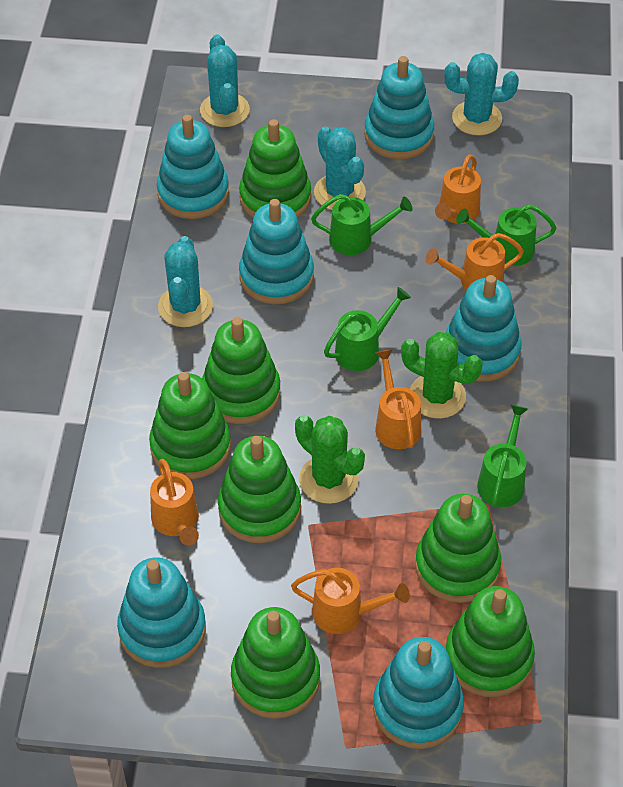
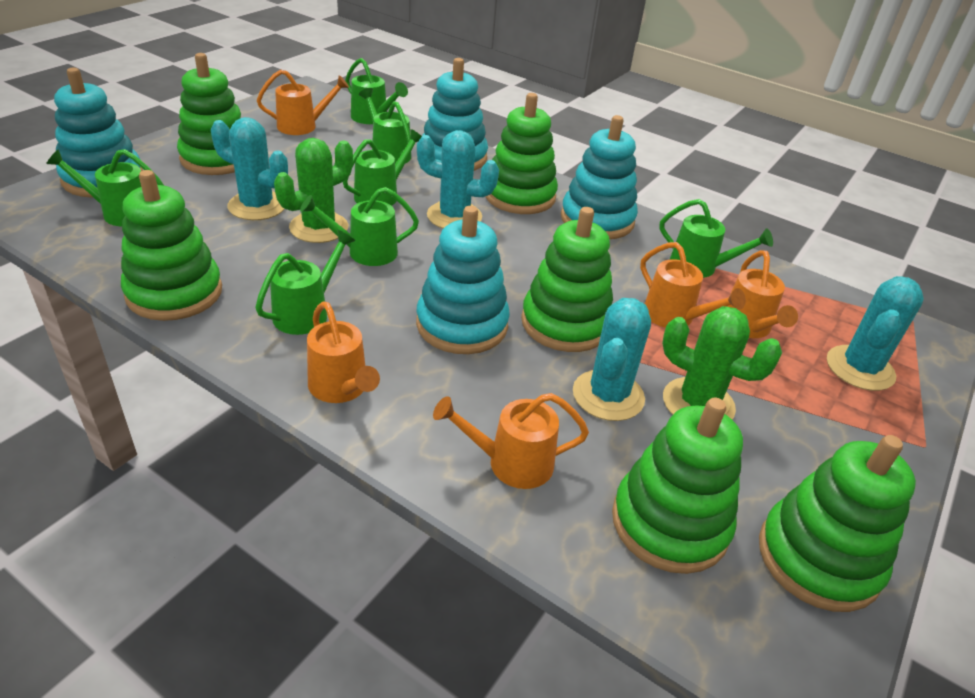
green stacking toy: 7 -> 6
green watering can: 4 -> 7
turquoise stacking toy: 6 -> 4

